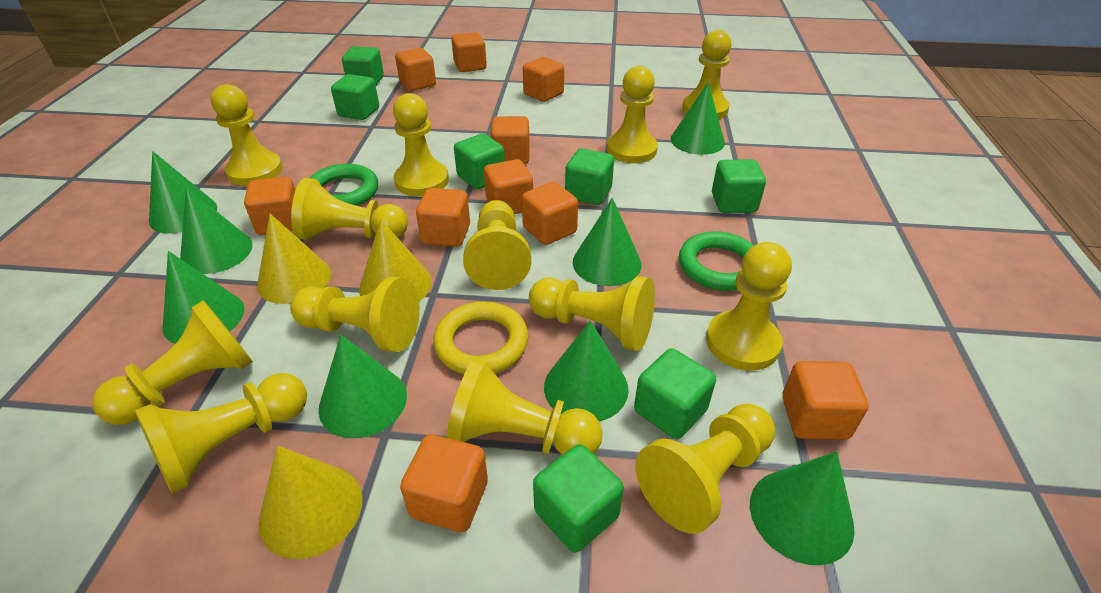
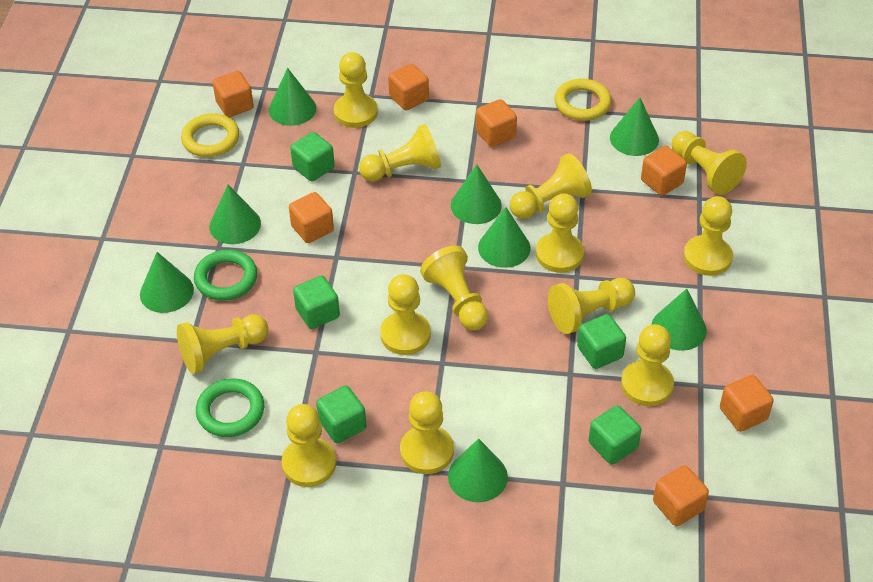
green cube: 7 -> 5
orange cube: 10 -> 7
yellow cone: 3 -> 0
yellow ring: 1 -> 2

